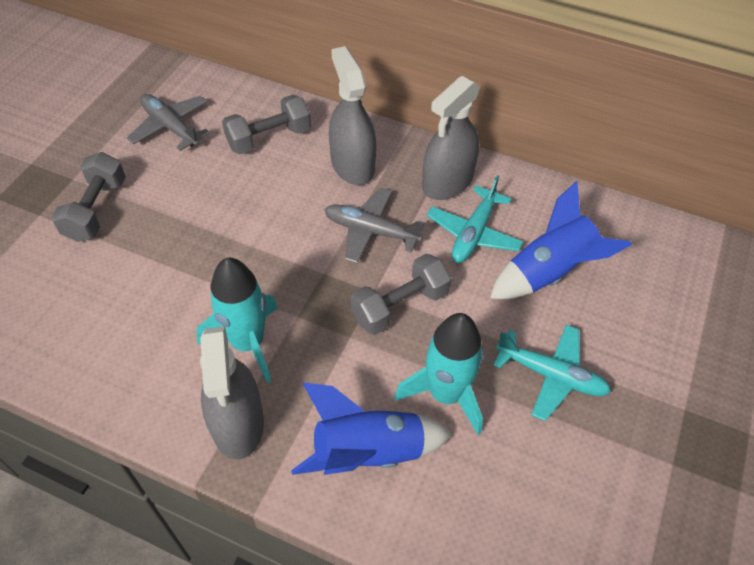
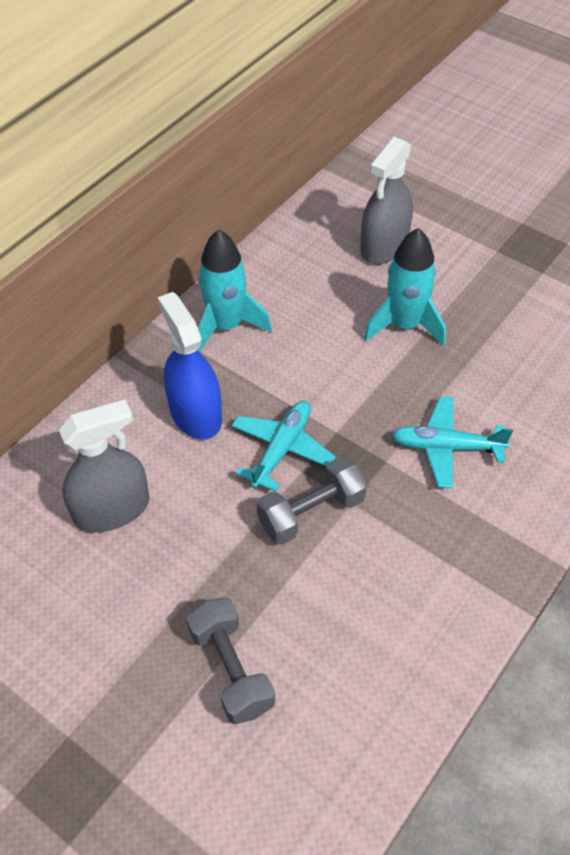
blue rocket: 2 -> 0
blue spray bottle: 0 -> 1
grey dumbbell: 3 -> 2
grey plane: 2 -> 0
grey spray bottle: 3 -> 2

